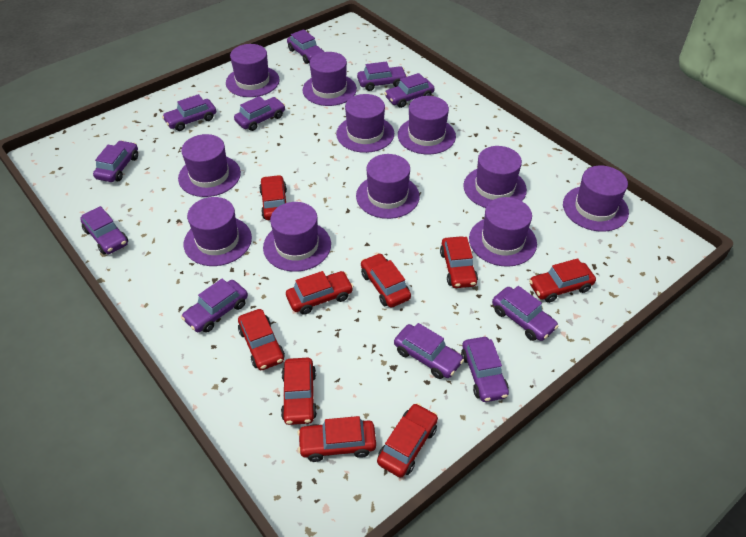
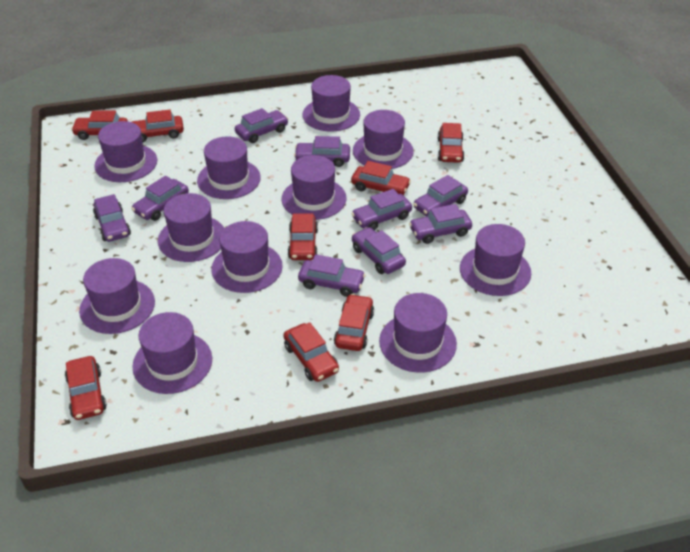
purple car: 11 -> 9
red car: 9 -> 8

